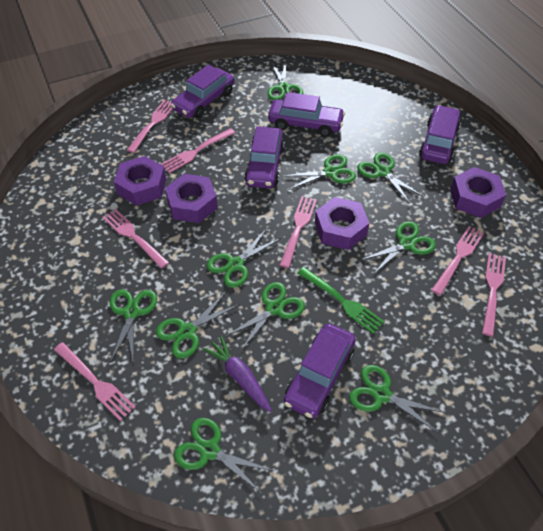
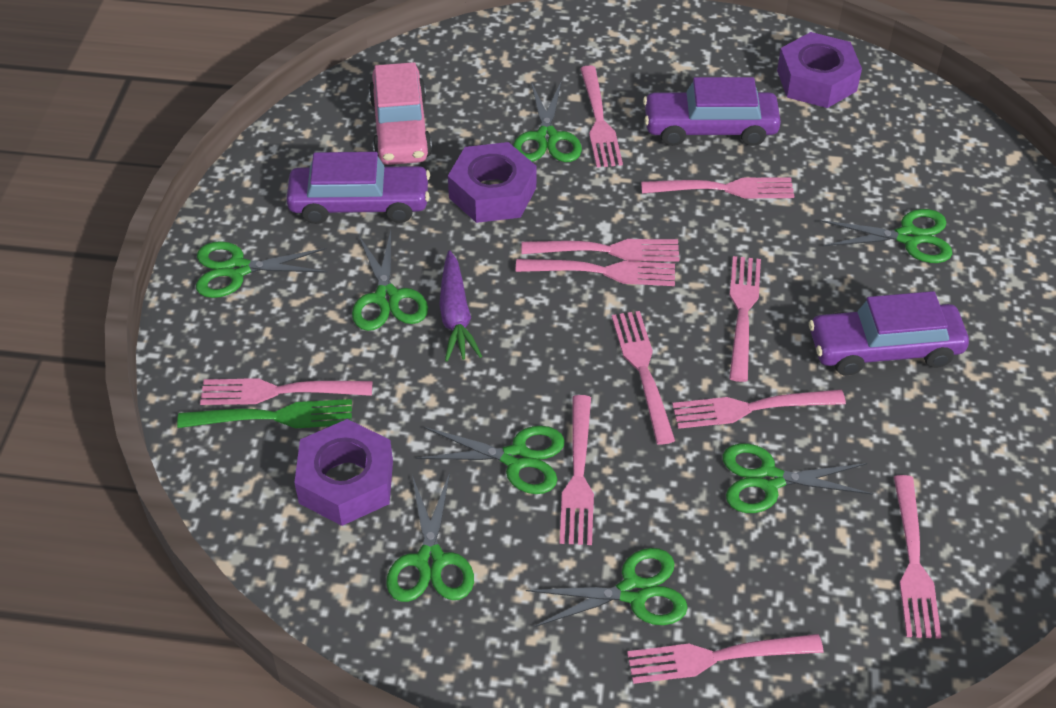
green scissors: 10 -> 8
pink car: 0 -> 1
pink fork: 7 -> 11
purple car: 5 -> 3
purple nut: 4 -> 3

